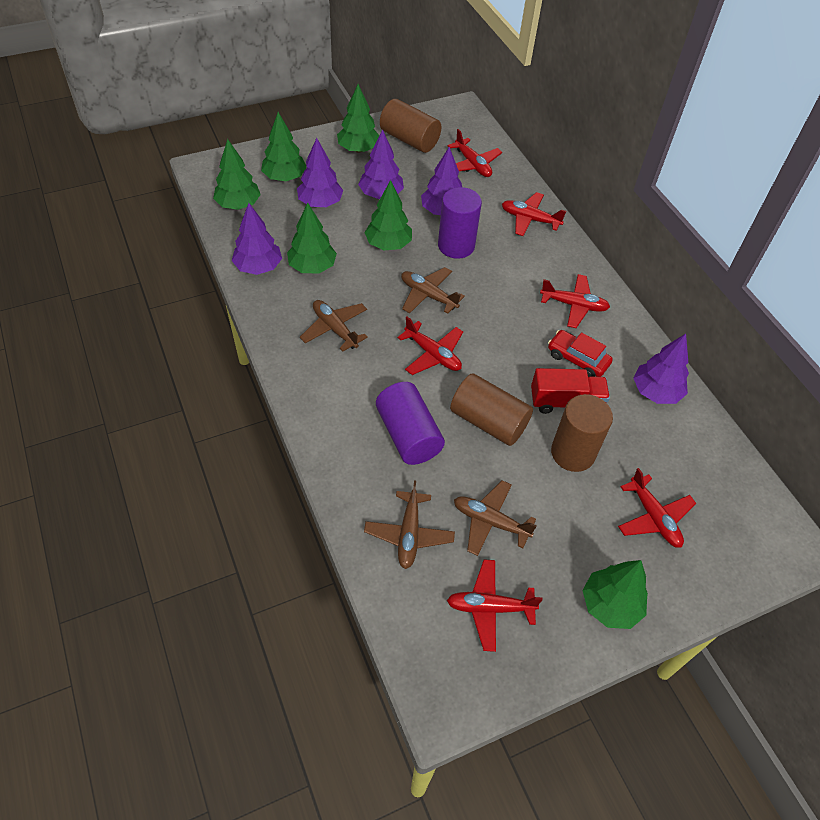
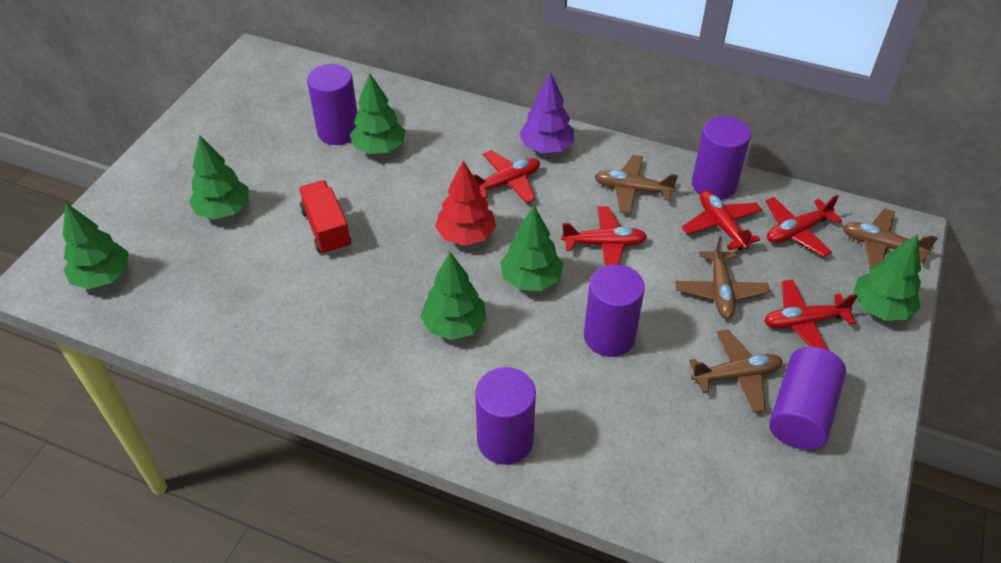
brown cylinder: 3 -> 0
purple cylinder: 2 -> 5
purple tree: 5 -> 1
red car: 1 -> 0
red plane: 6 -> 5
red tree: 0 -> 1

